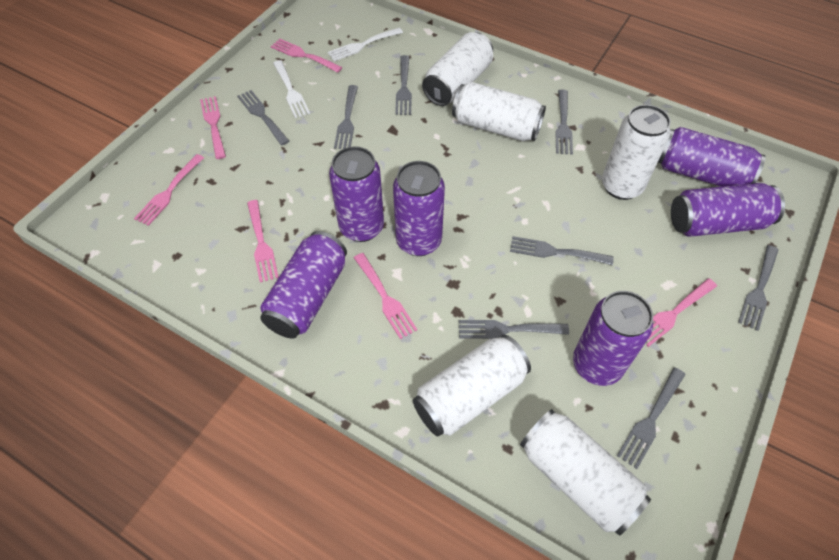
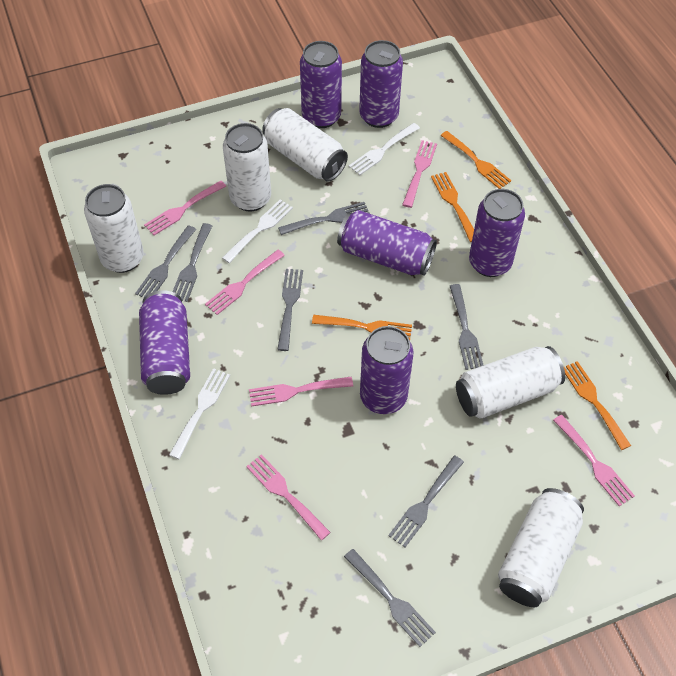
grey fork: 8 -> 7
orange fork: 0 -> 4
white fork: 2 -> 3

